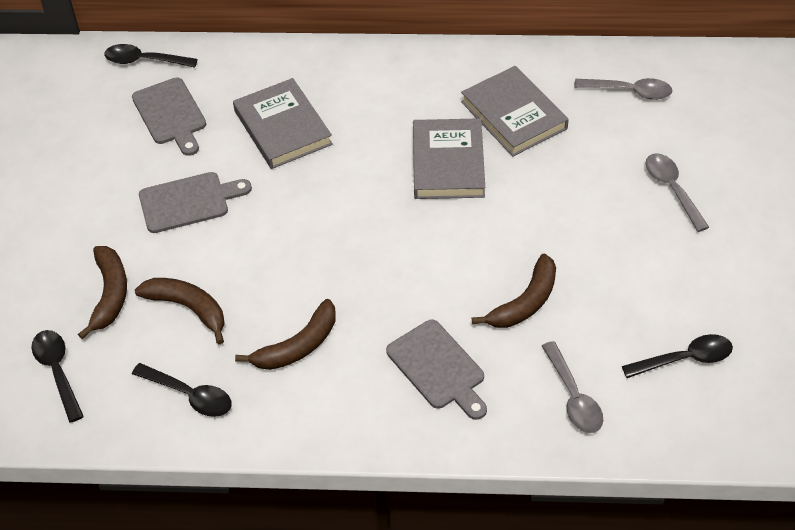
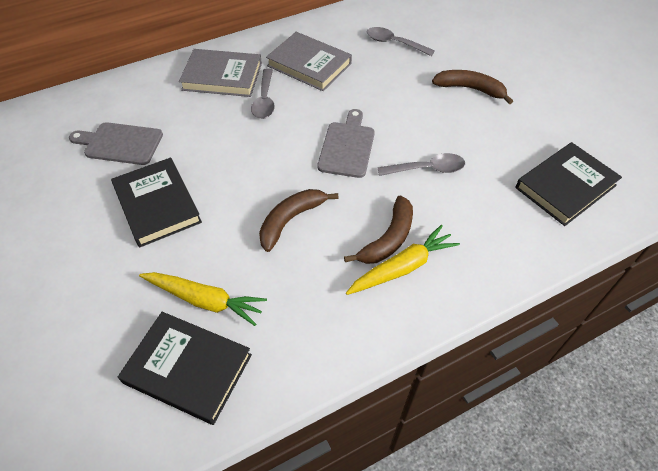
black book: 0 -> 3
black spoon: 4 -> 0
brown banana: 4 -> 3
grey book: 3 -> 2
grey cutting board: 3 -> 2
yellow carrot: 0 -> 2

